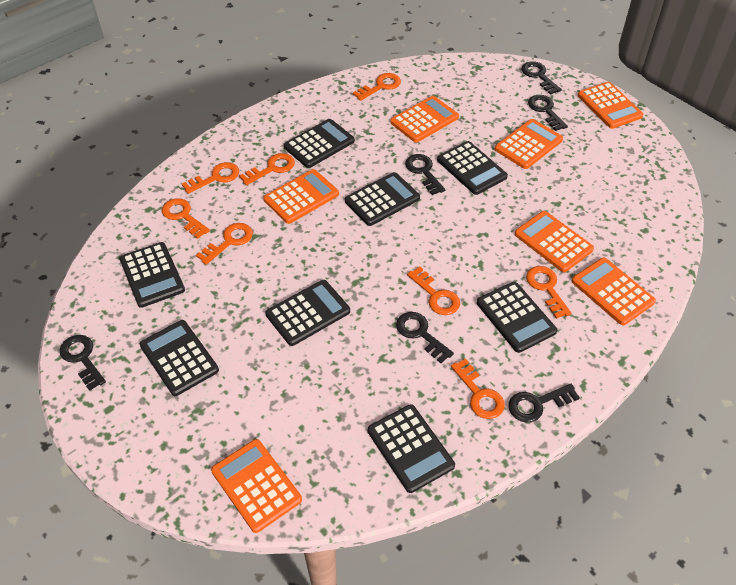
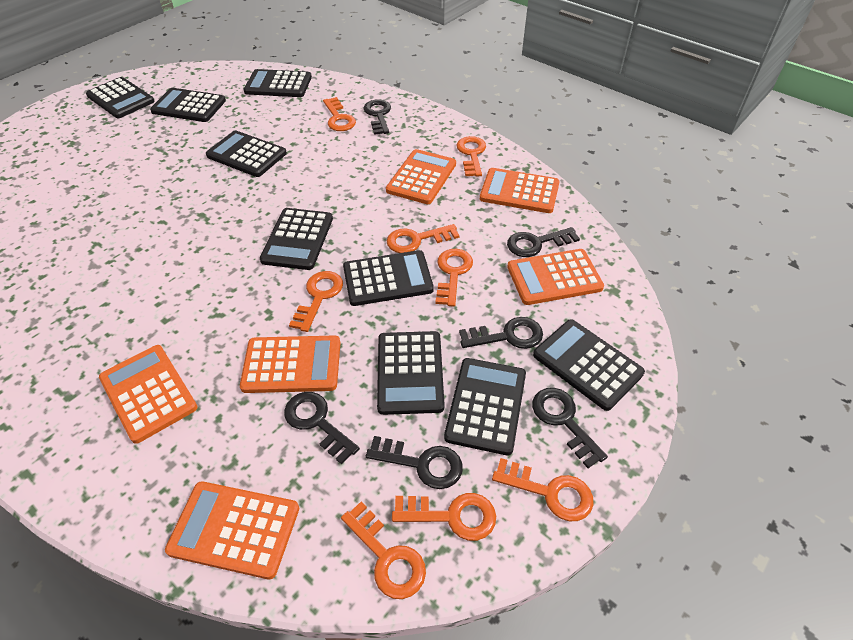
black calculator: 8 -> 9
orange calculator: 7 -> 6

